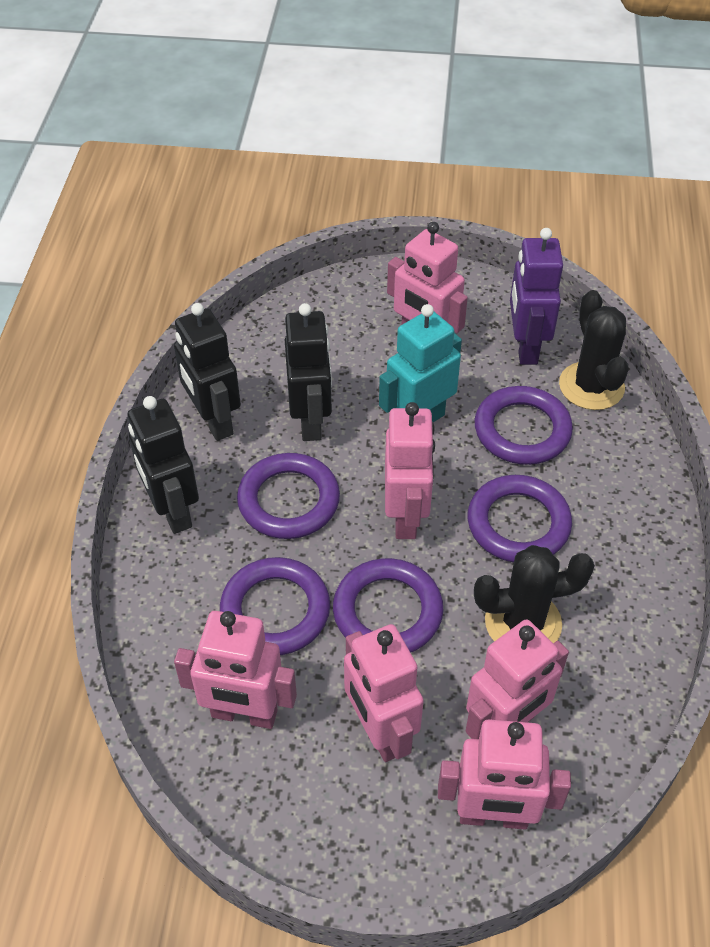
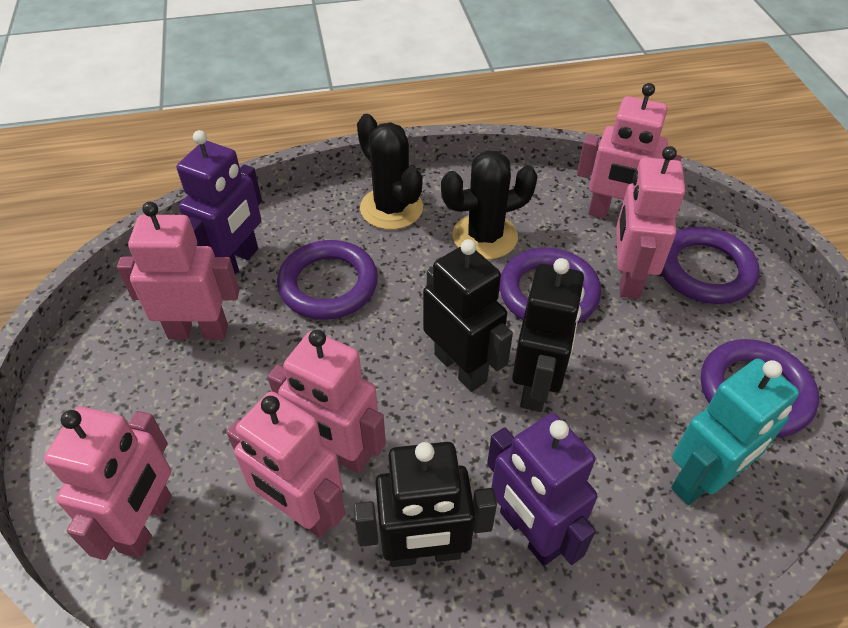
purple ring: 5 -> 4
purple robot: 1 -> 2

